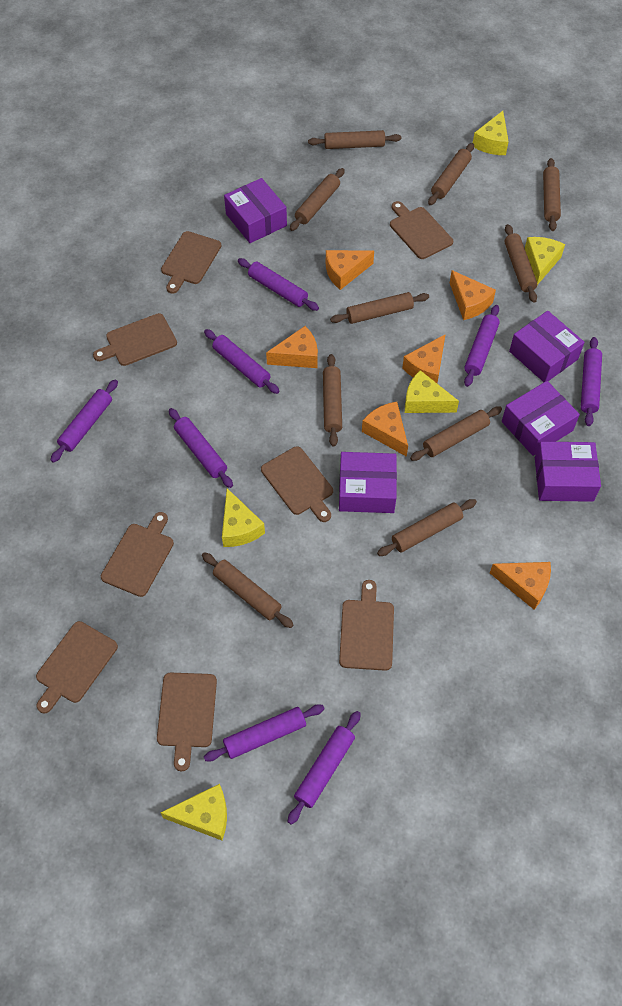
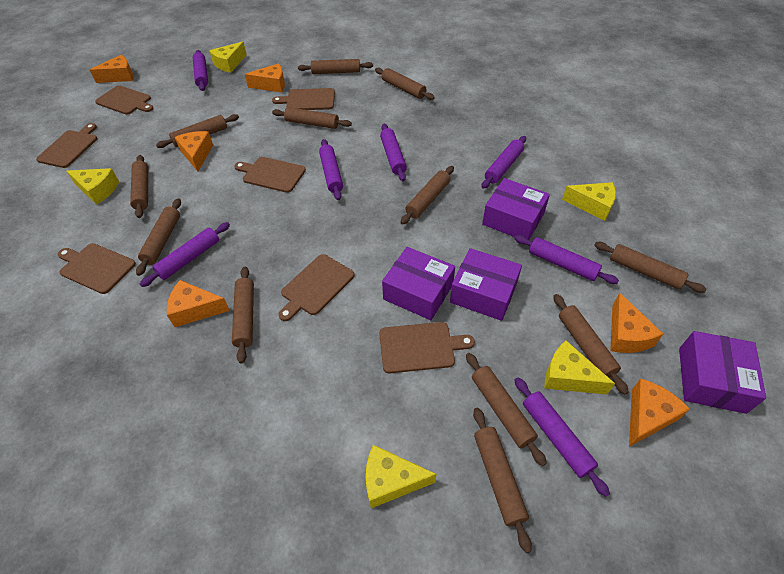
brown cutting board: 8 -> 7
brown rolling pin: 10 -> 12
purple box: 5 -> 4
purple rolling pin: 8 -> 7

